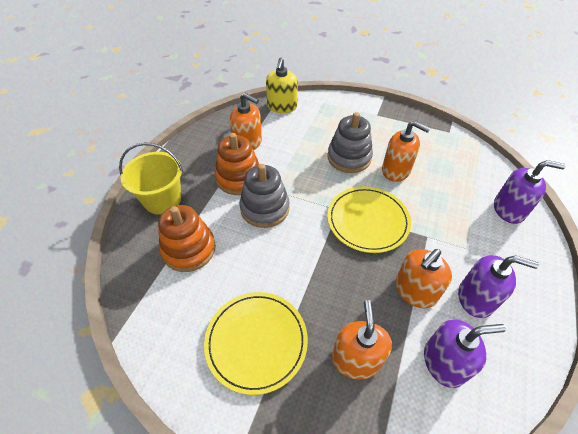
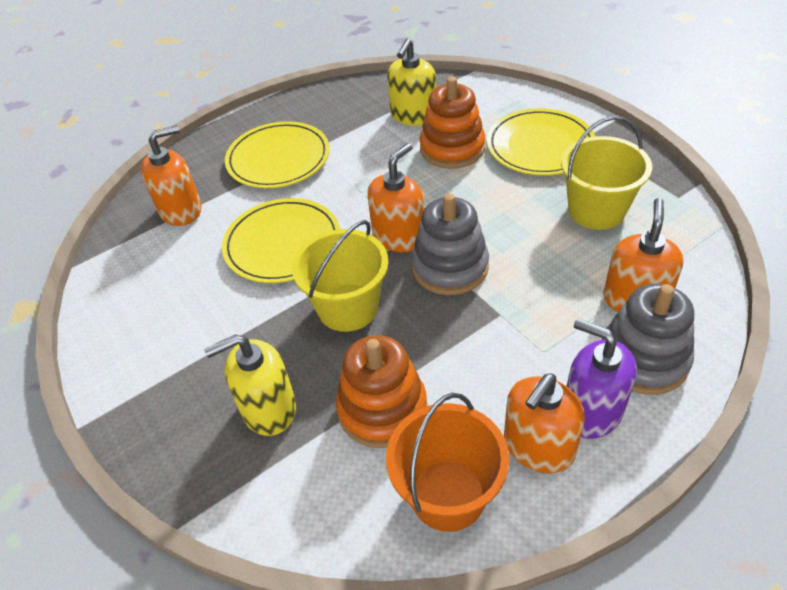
orange bucket: 0 -> 1
purple soap dispenser: 3 -> 1
yellow bucket: 1 -> 2
yellow plate: 2 -> 3
yellow soap dispenser: 1 -> 2

